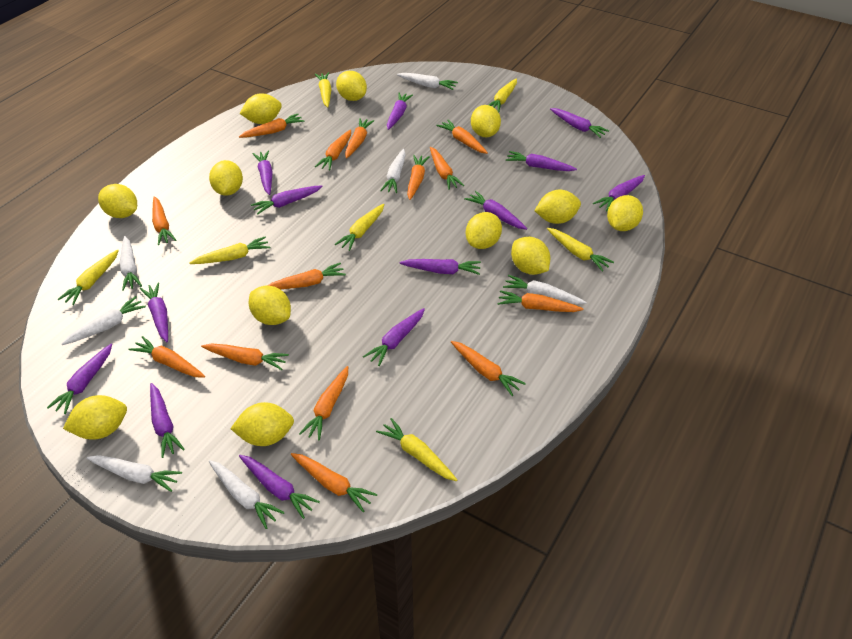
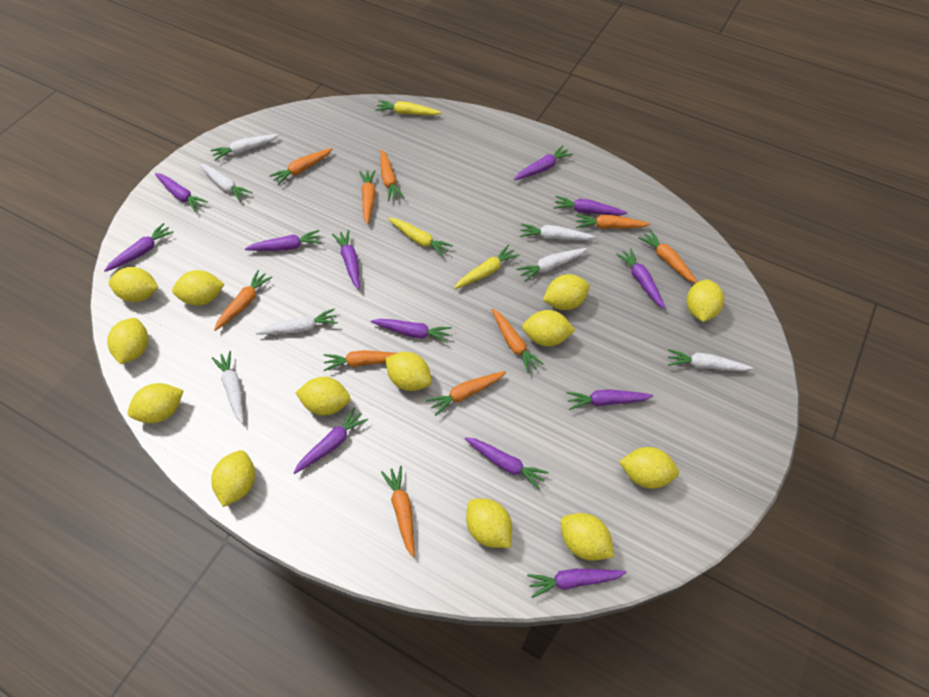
orange carrot: 14 -> 10
purple carrot: 13 -> 12
yellow carrot: 7 -> 3
yellow lemon: 12 -> 13

